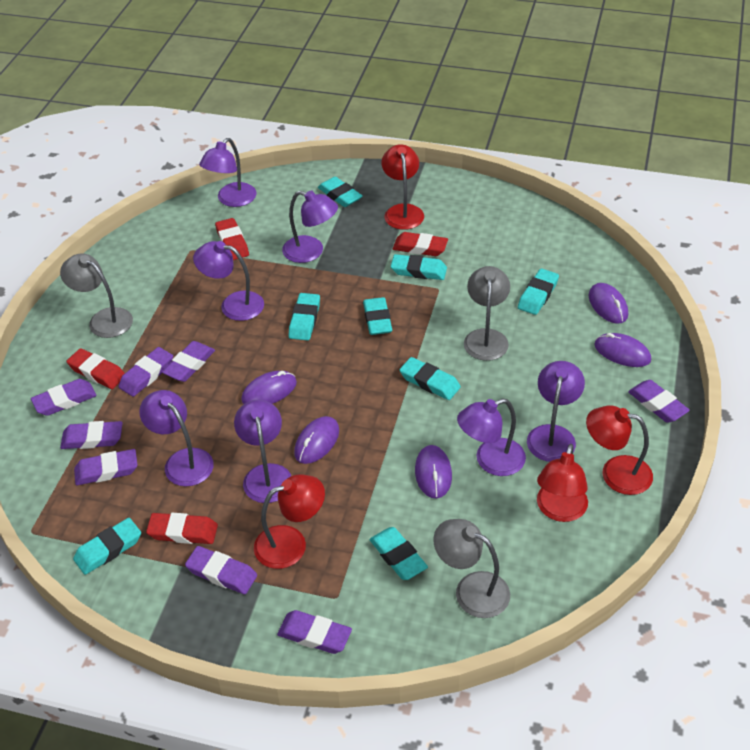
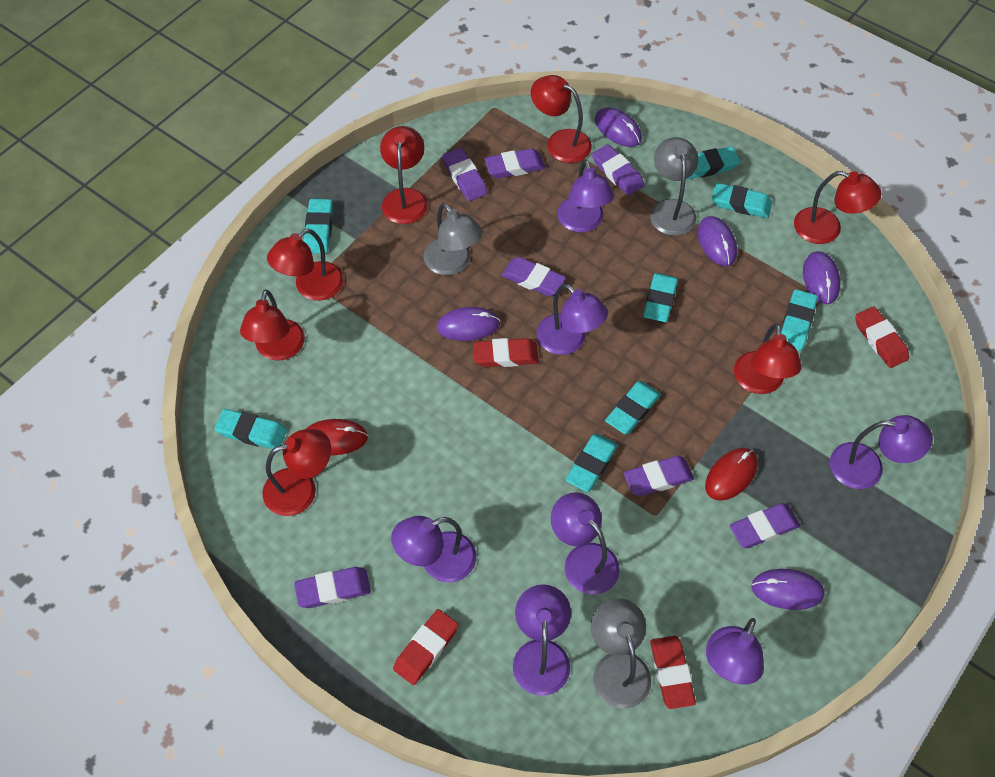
purple eraser: 8 -> 7
red lamp: 4 -> 7
red mouse: 0 -> 2

